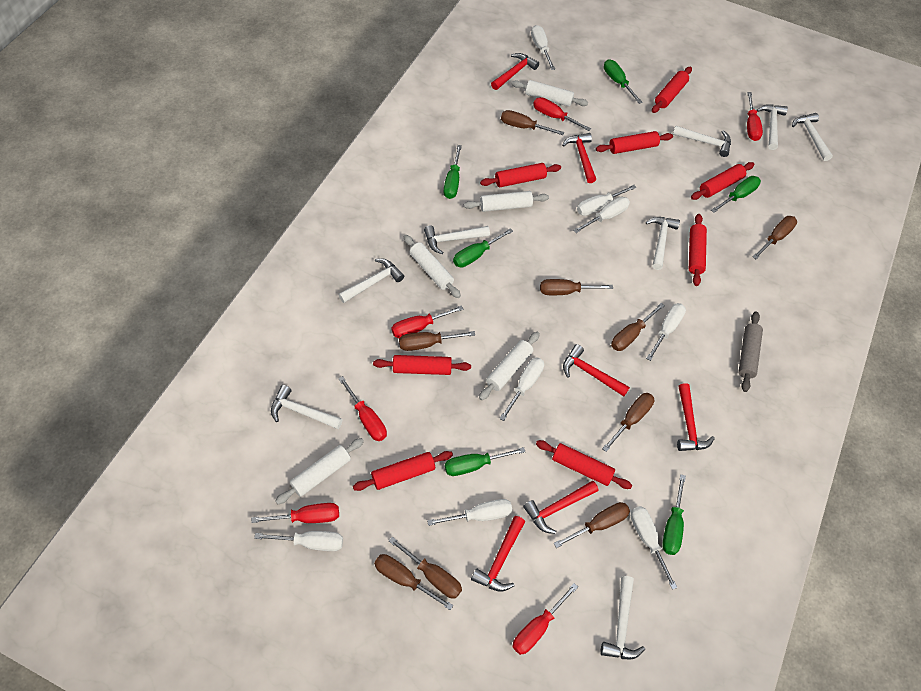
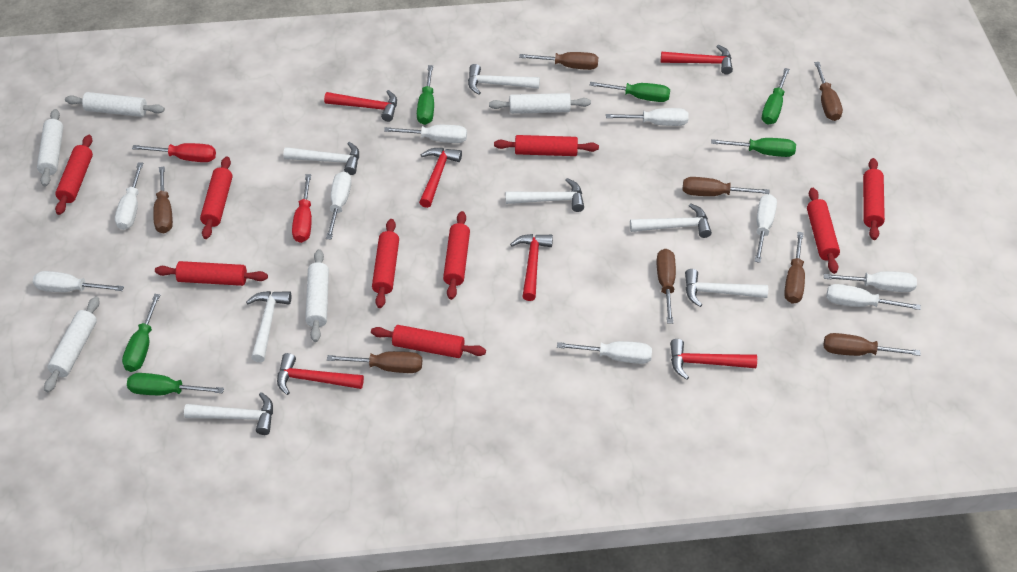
brown screwdriver: 9 -> 8
grey rolling pin: 1 -> 0
red rolling pin: 8 -> 9
red screwdriver: 6 -> 2
white hammer: 8 -> 7
white screwdriver: 8 -> 9

